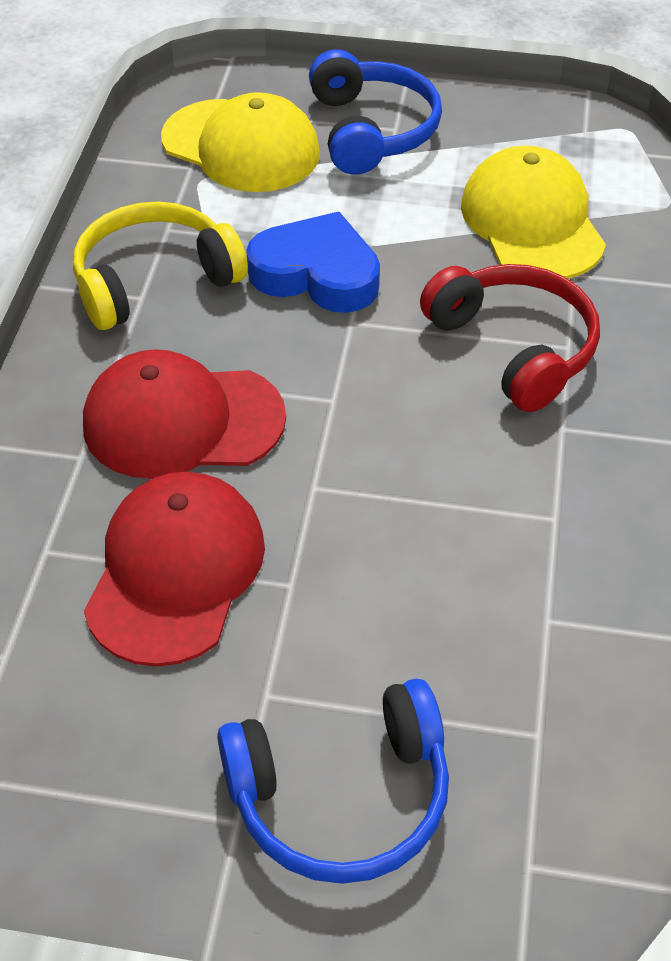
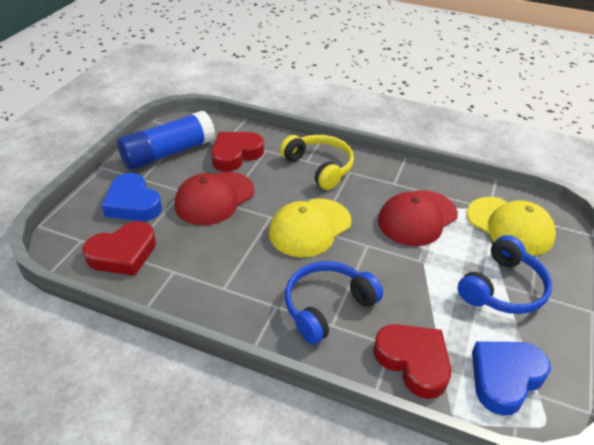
blue glue stick: 0 -> 1
blue heart: 1 -> 2
red headphones: 1 -> 0
red heart: 0 -> 3

